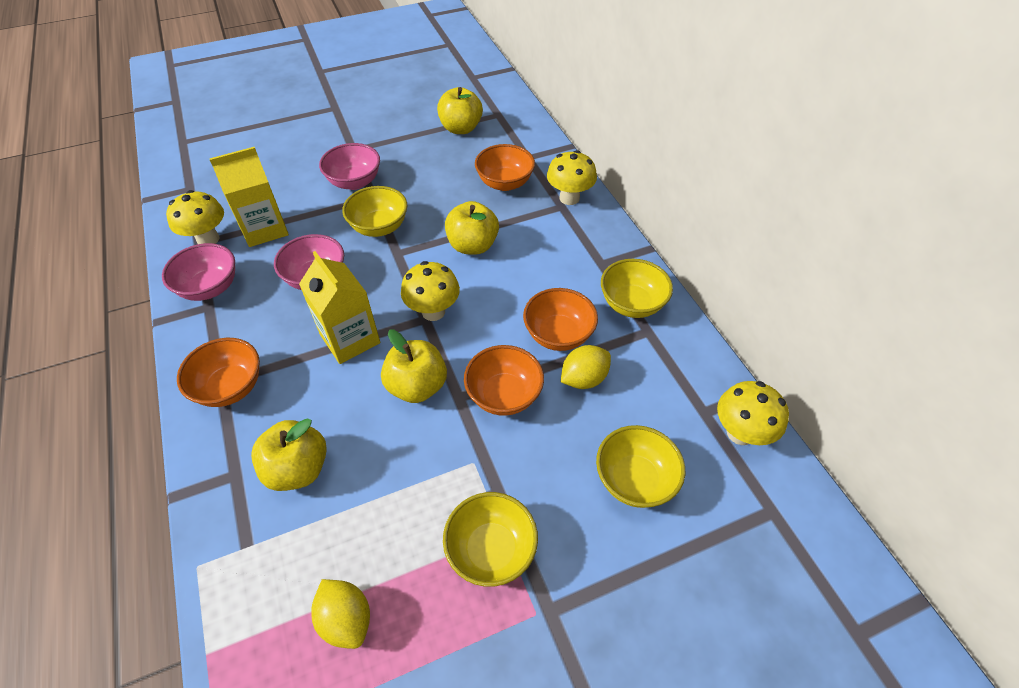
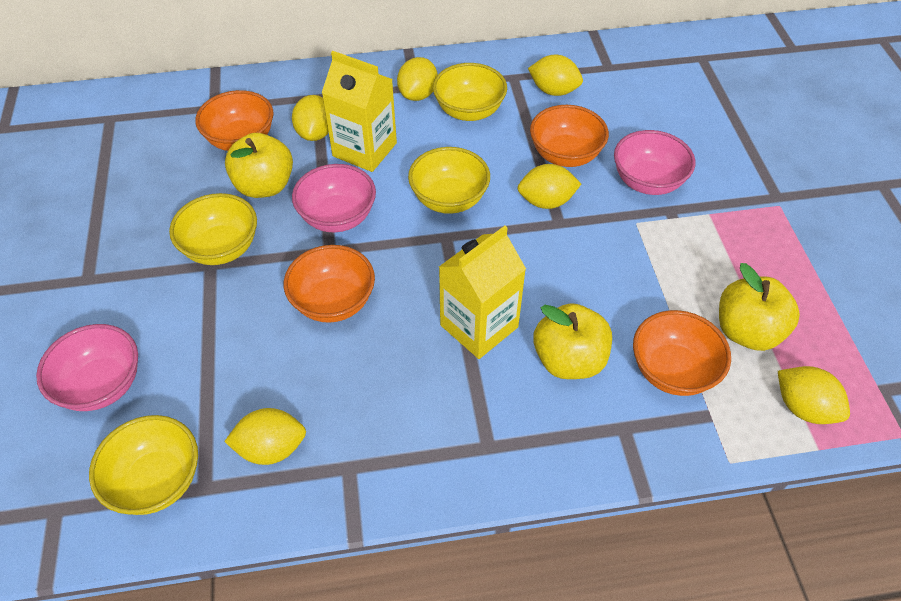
yellow apple: 4 -> 3
yellow lemon: 2 -> 6
yellow mushroom: 4 -> 0

